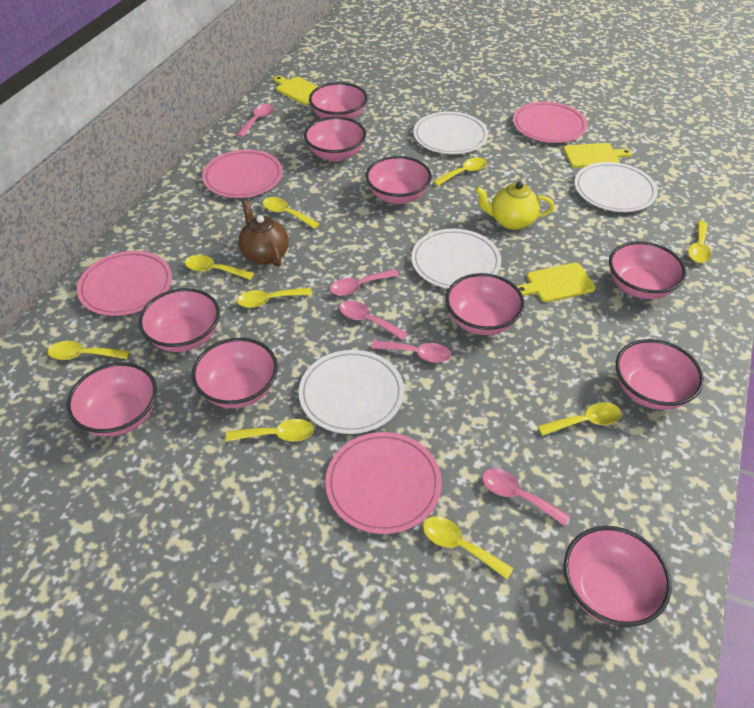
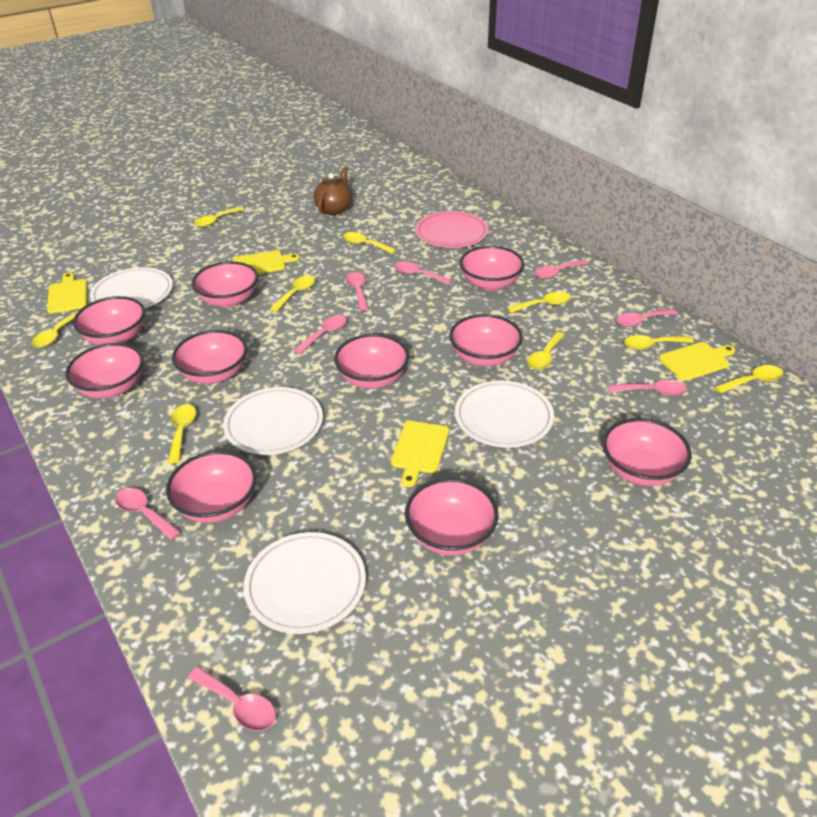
pink plate: 4 -> 1
pink spoon: 5 -> 8
yellow cutting board: 3 -> 4
yellow teapot: 1 -> 0

